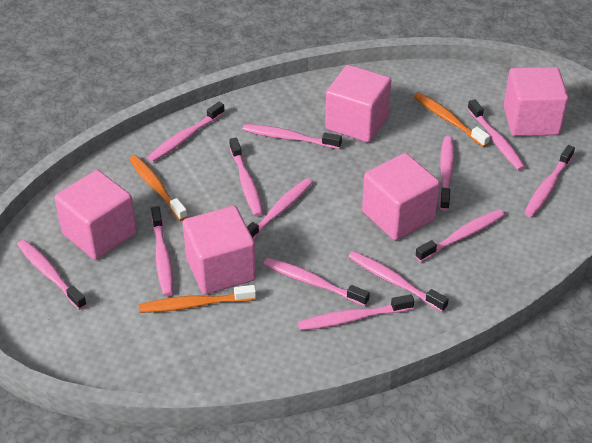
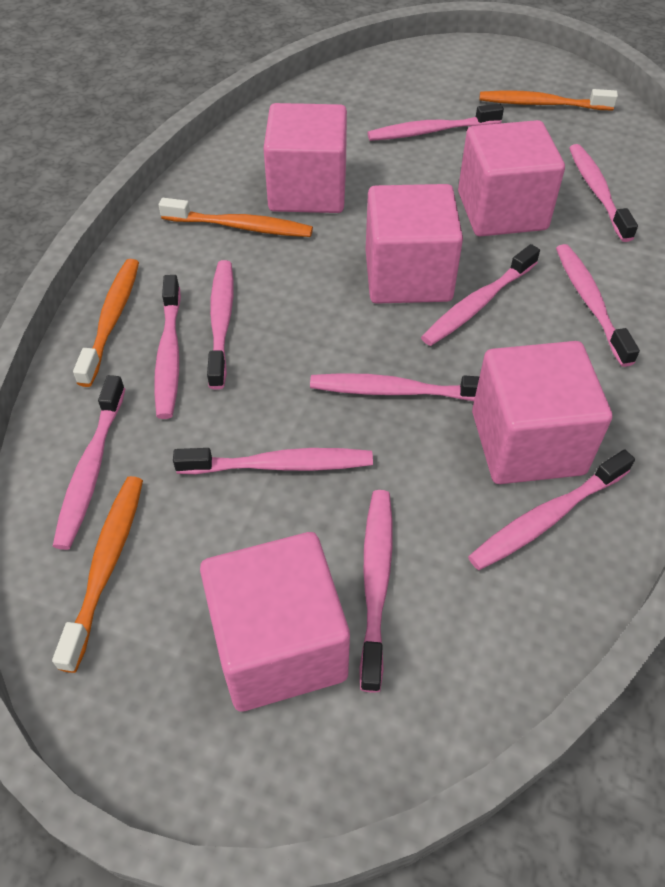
orange toothbrush: 3 -> 4
pink toothbrush: 13 -> 11

